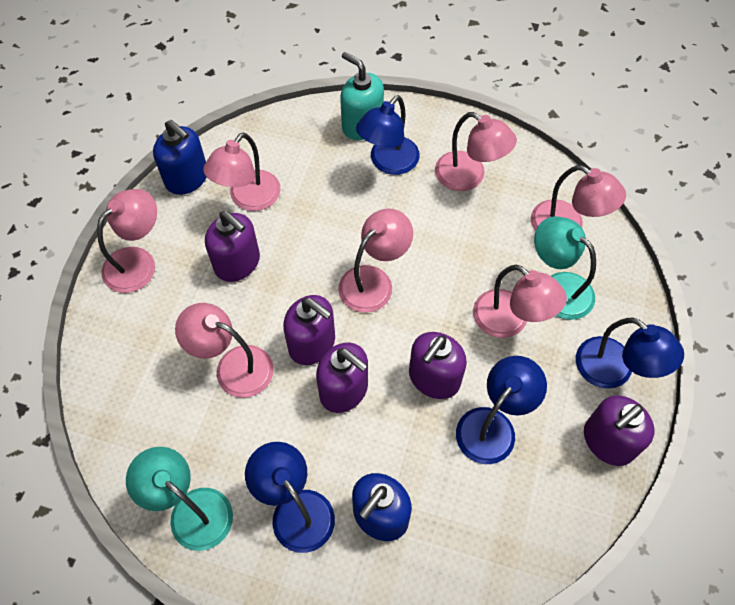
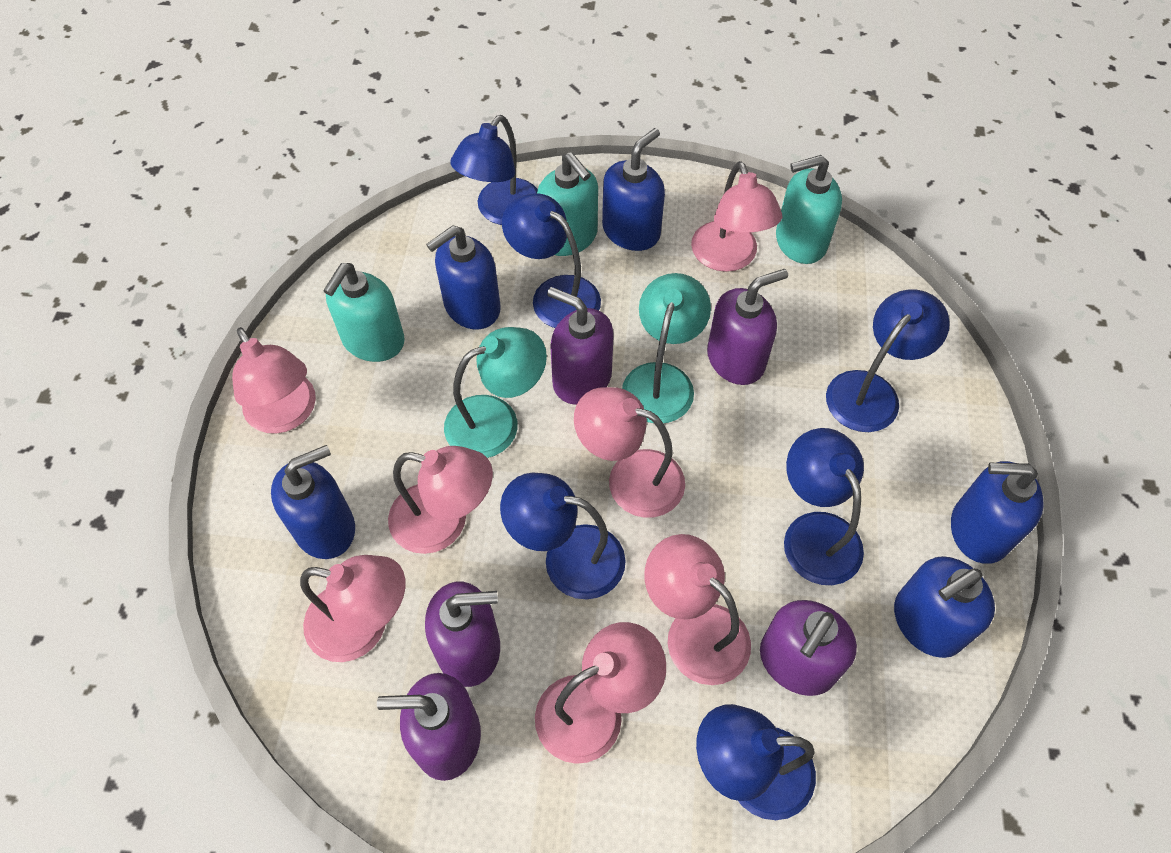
blue lamp: 4 -> 6
blue soap dispenser: 2 -> 5
turquoise soap dispenser: 1 -> 3

